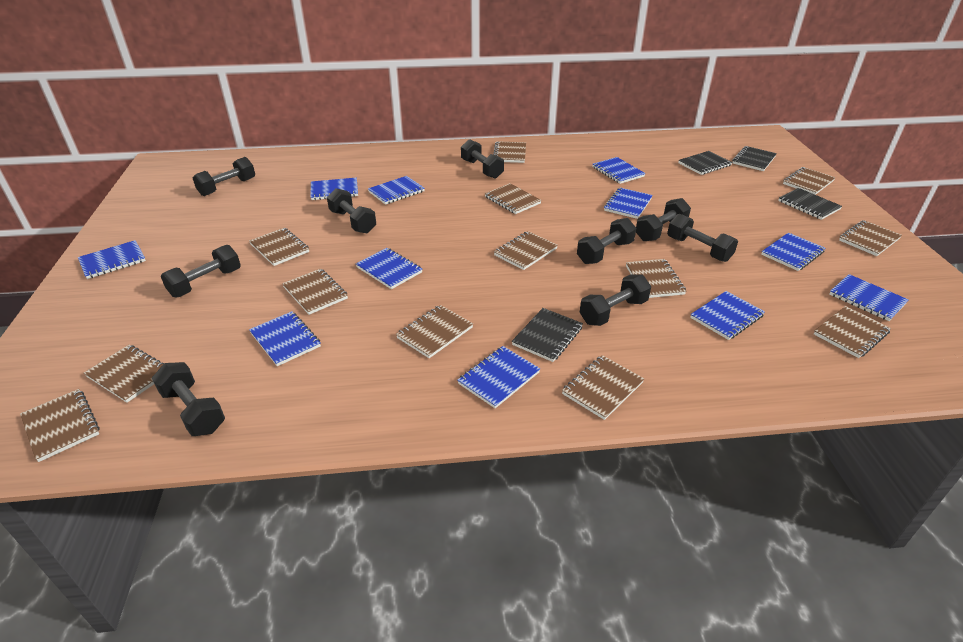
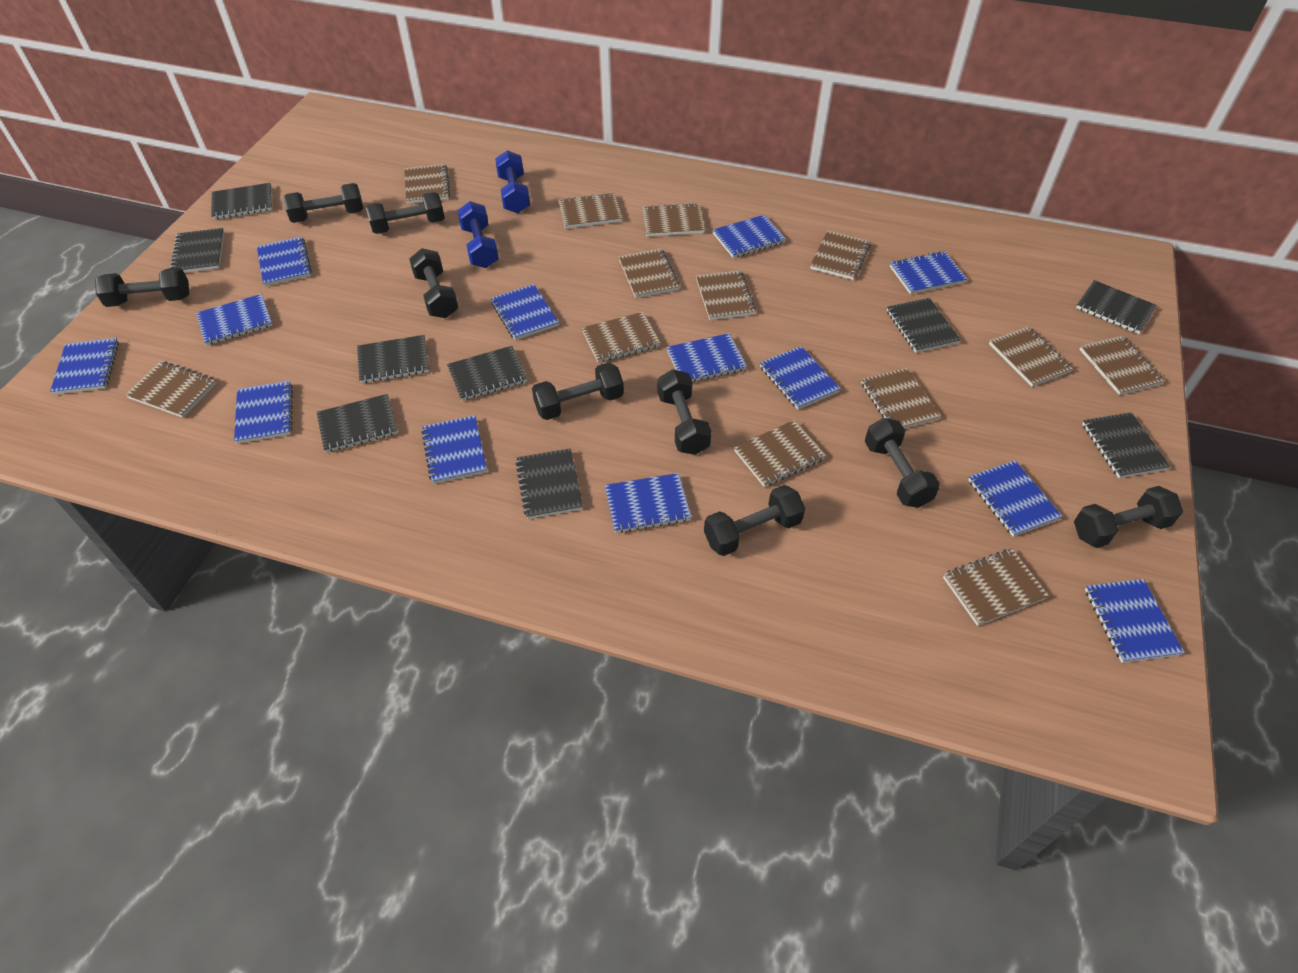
black notebook: 4 -> 9
blue dumbbell: 0 -> 2
blue notebook: 11 -> 13

